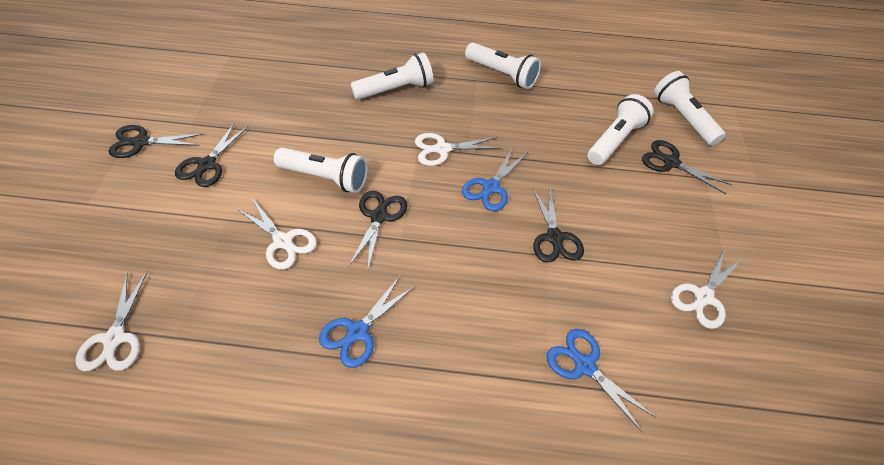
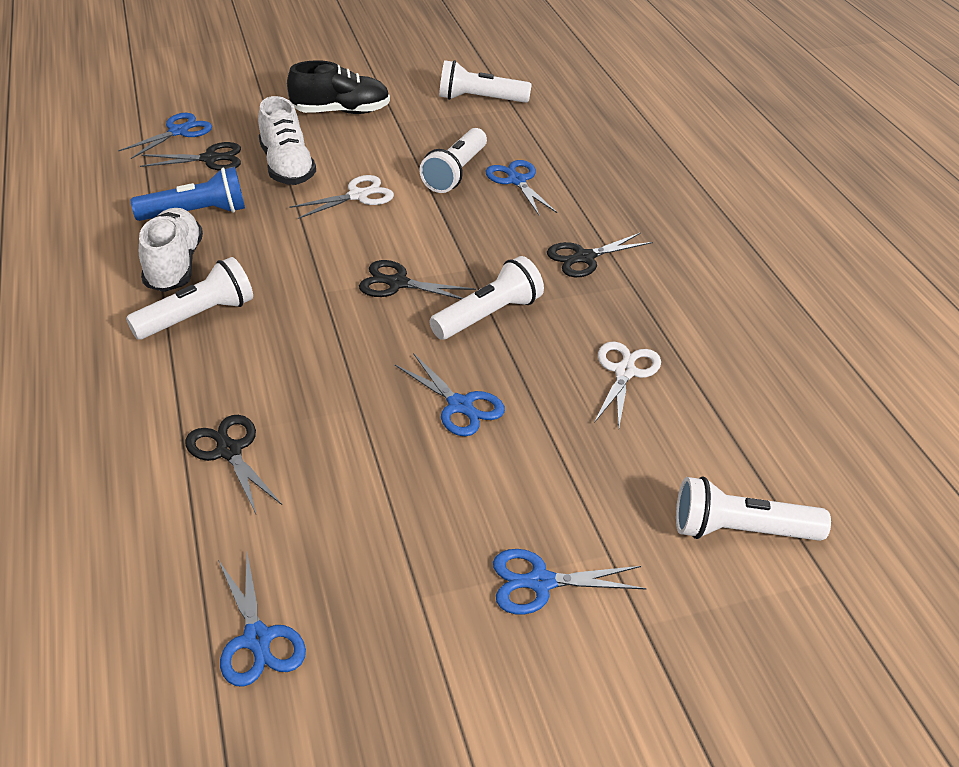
black scissors: 5 -> 4
black shoe: 0 -> 1
blue flashlight: 0 -> 1
blue scissors: 3 -> 5
white scissors: 4 -> 2
white shoe: 0 -> 2

